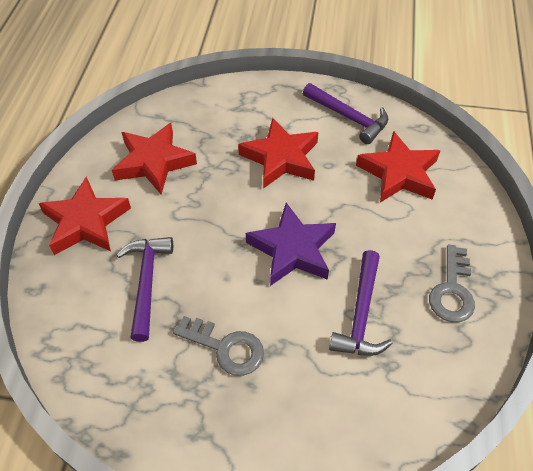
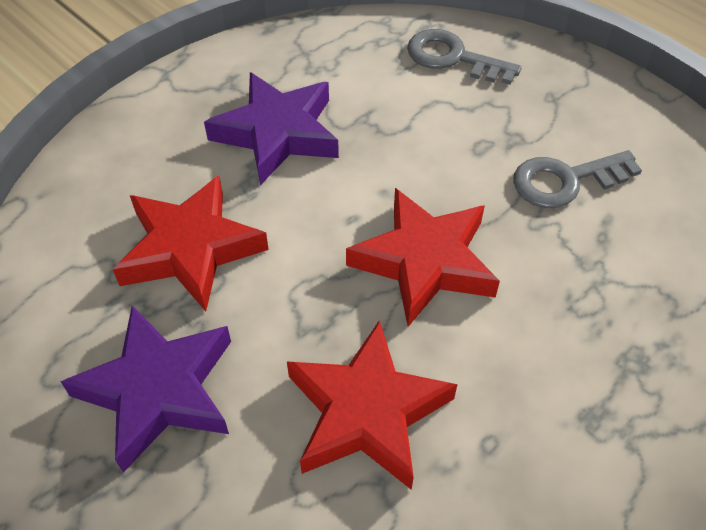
purple hammer: 3 -> 0
purple star: 1 -> 2
red star: 4 -> 3

